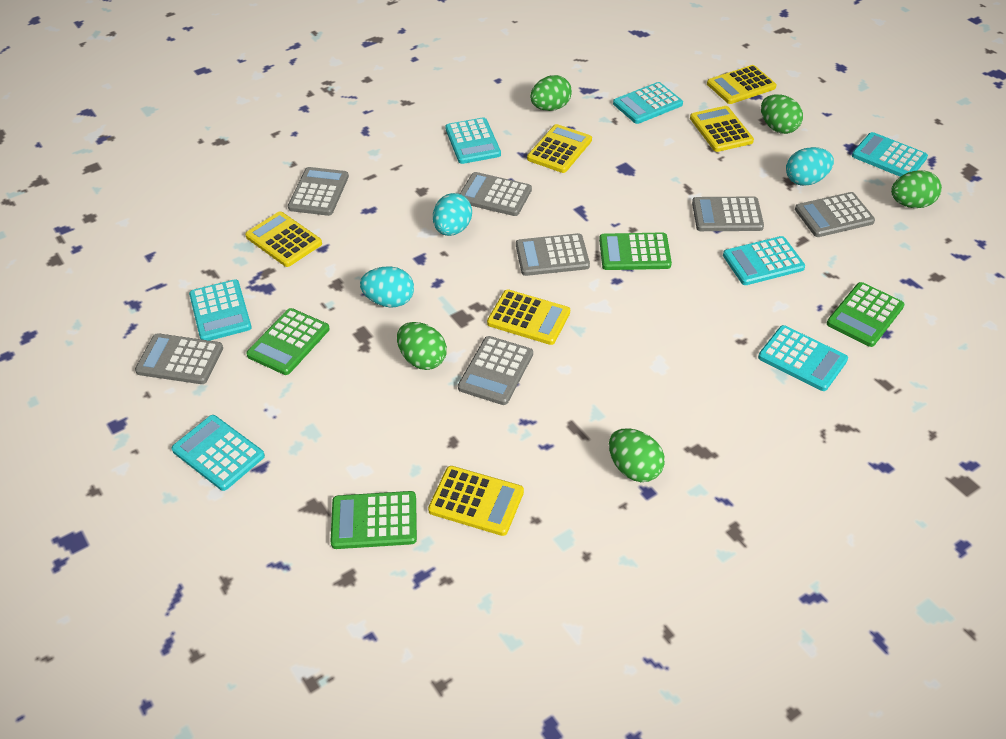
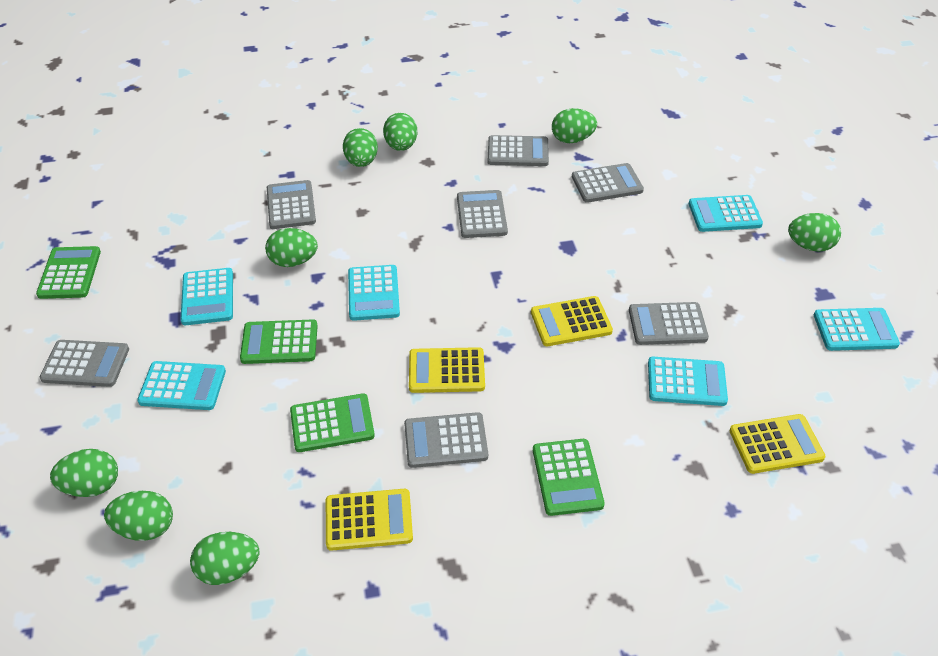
green egg: 5 -> 8
turquoise calculator: 7 -> 6
turquoise egg: 3 -> 0
yellow calculator: 6 -> 4

